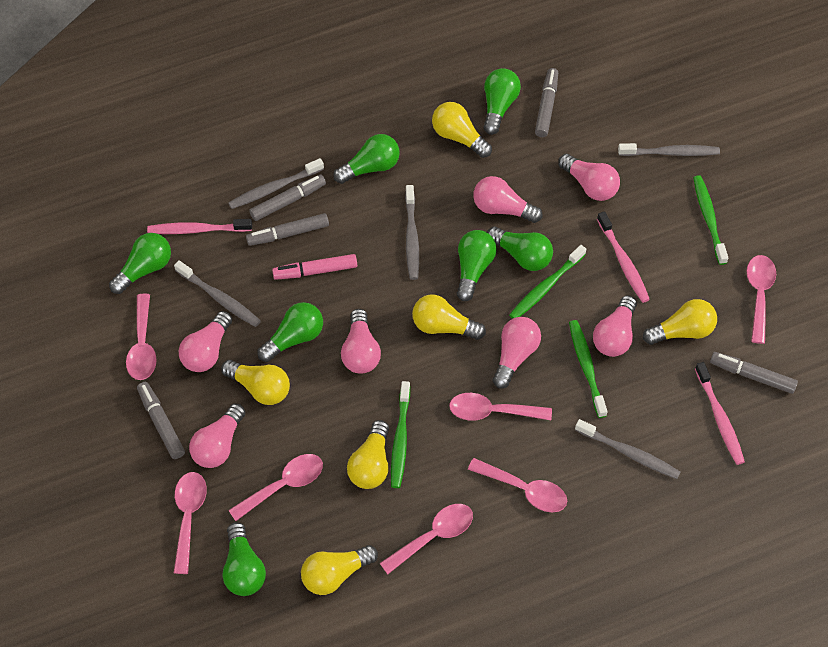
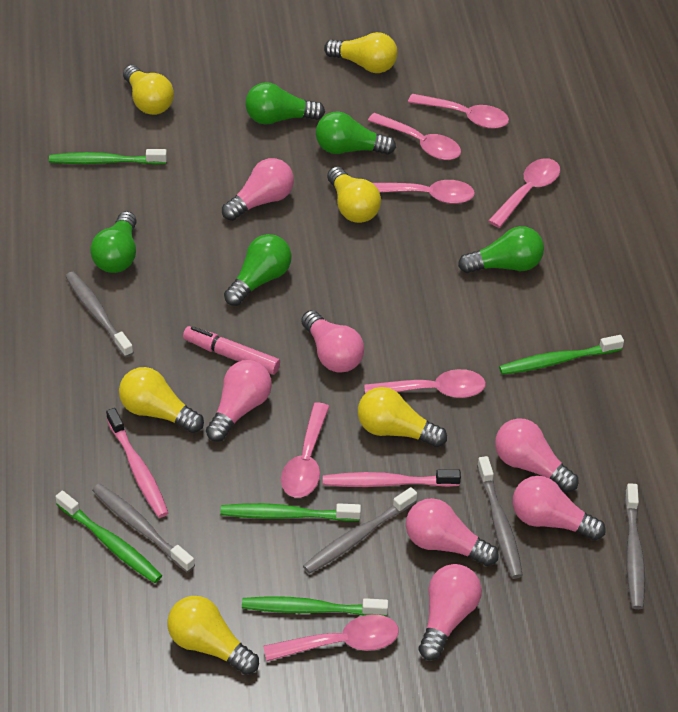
green light bulb: 7 -> 5
green toothbrush: 4 -> 5
grey marker: 5 -> 0
pink toothbrush: 3 -> 2

